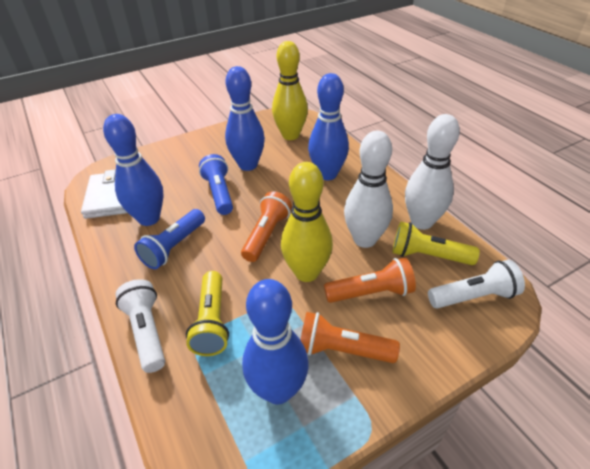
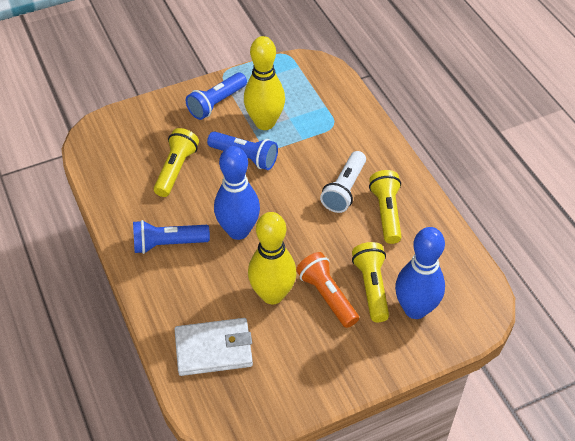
blue bowling pin: 4 -> 2
blue flashlight: 2 -> 3
orange flashlight: 3 -> 1
white bowling pin: 2 -> 0
white flashlight: 2 -> 1
yellow flashlight: 2 -> 3

